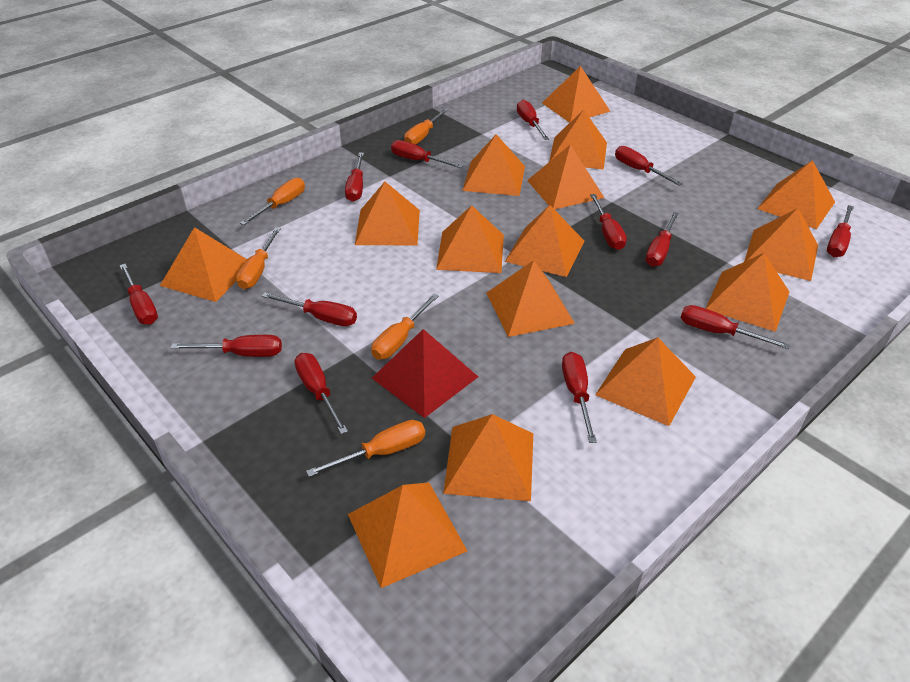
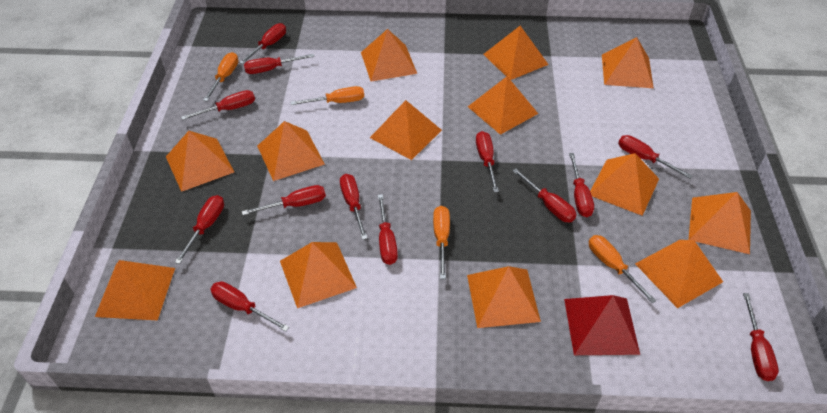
orange pyramid: 15 -> 13
orange screwdriver: 5 -> 4

